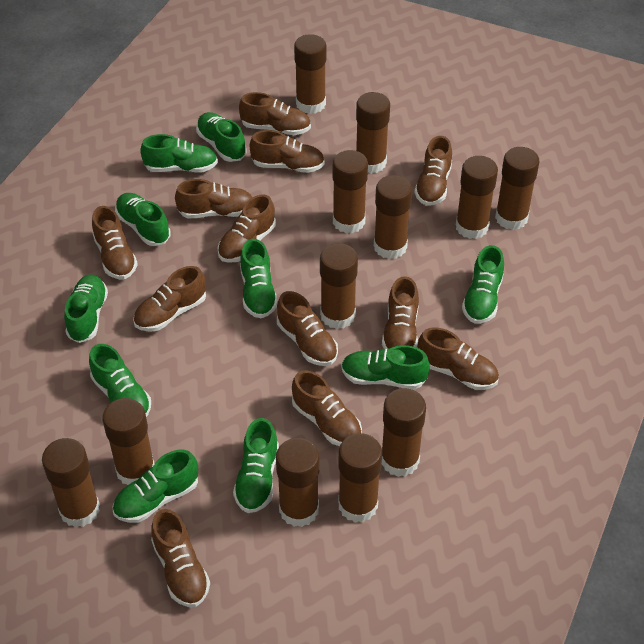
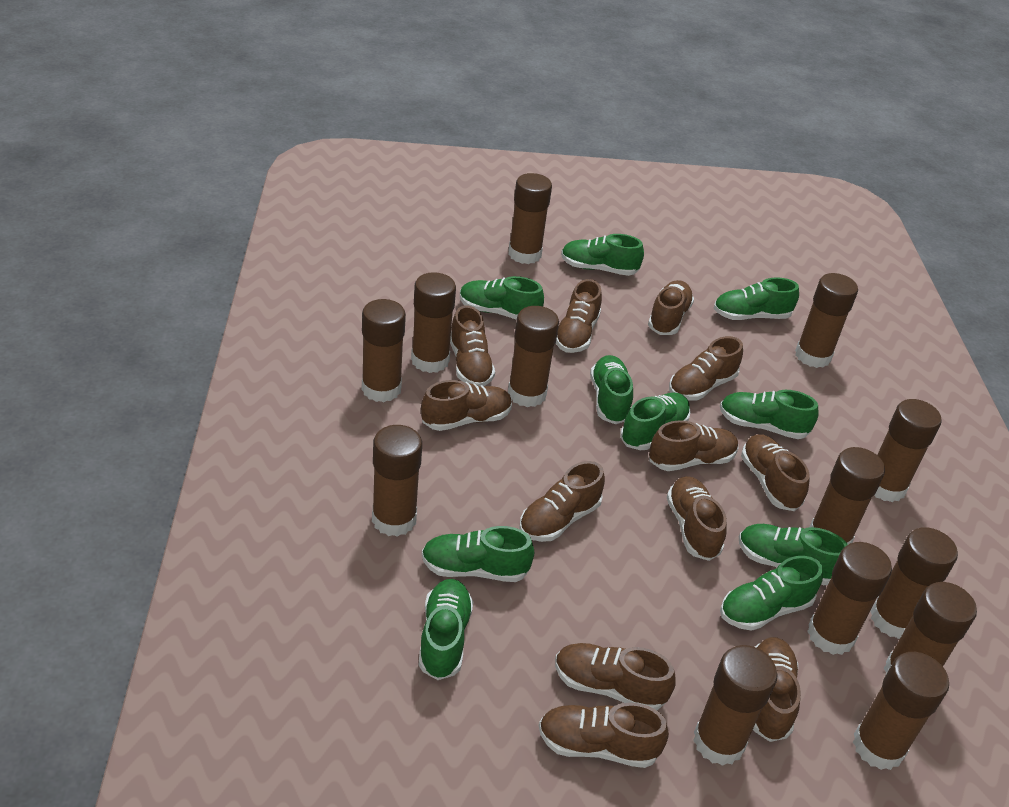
brown glue stick: 12 -> 13

